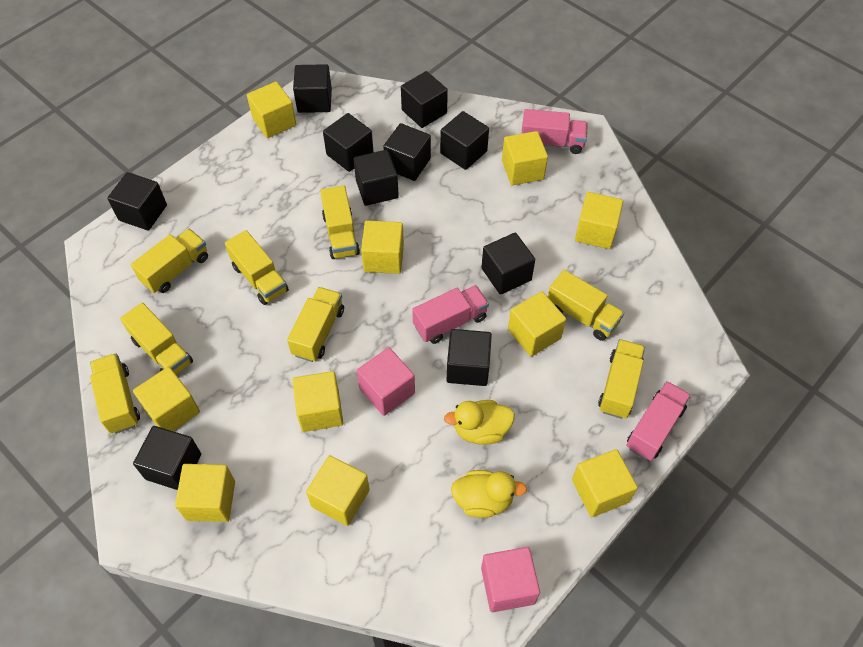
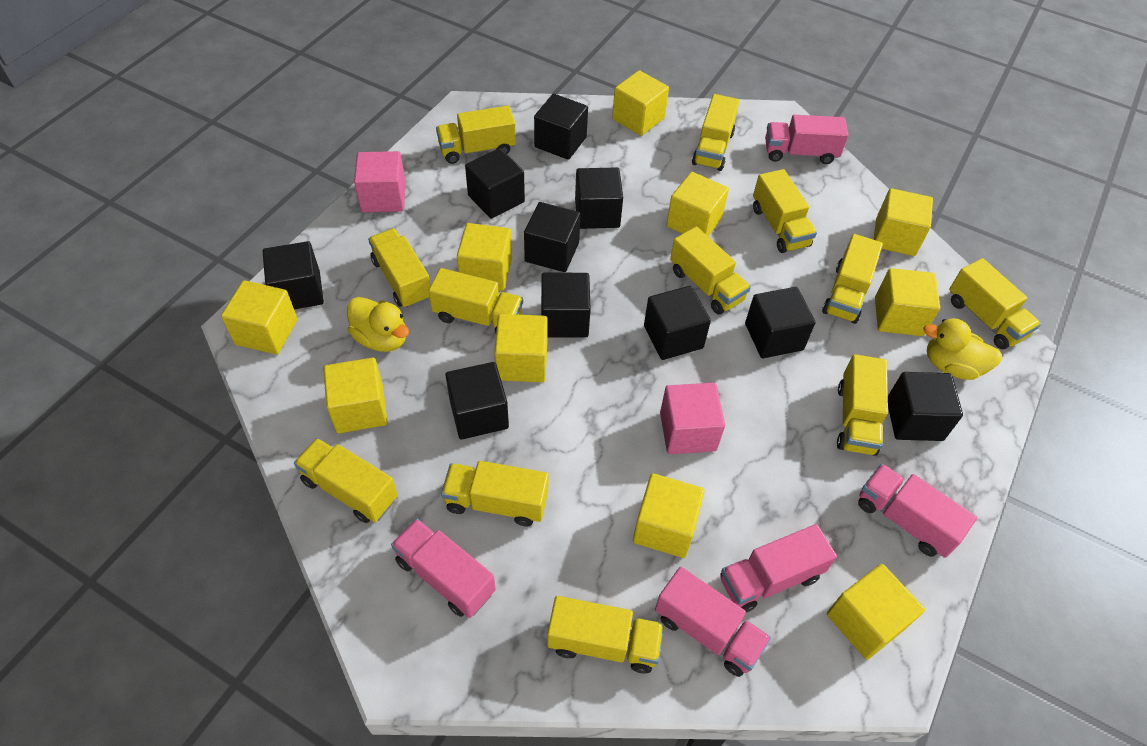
pink truck: 3 -> 5
yellow truck: 8 -> 12

